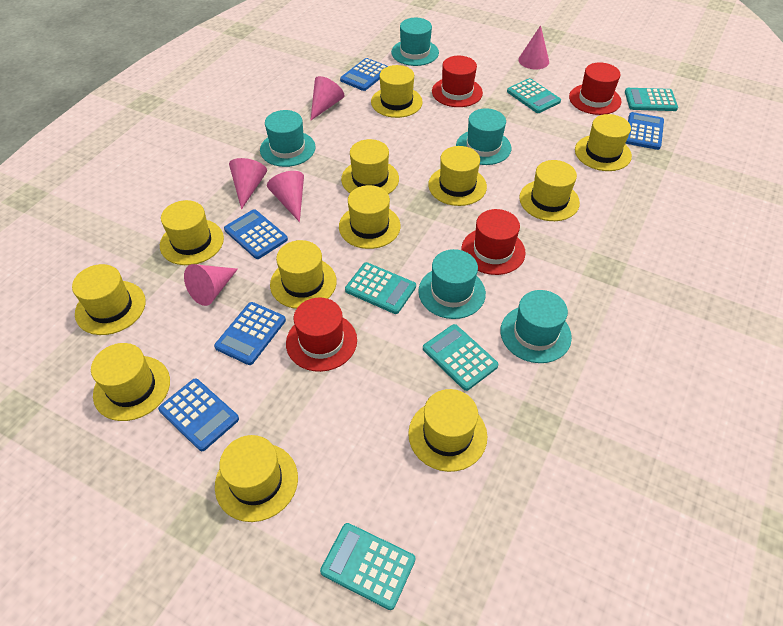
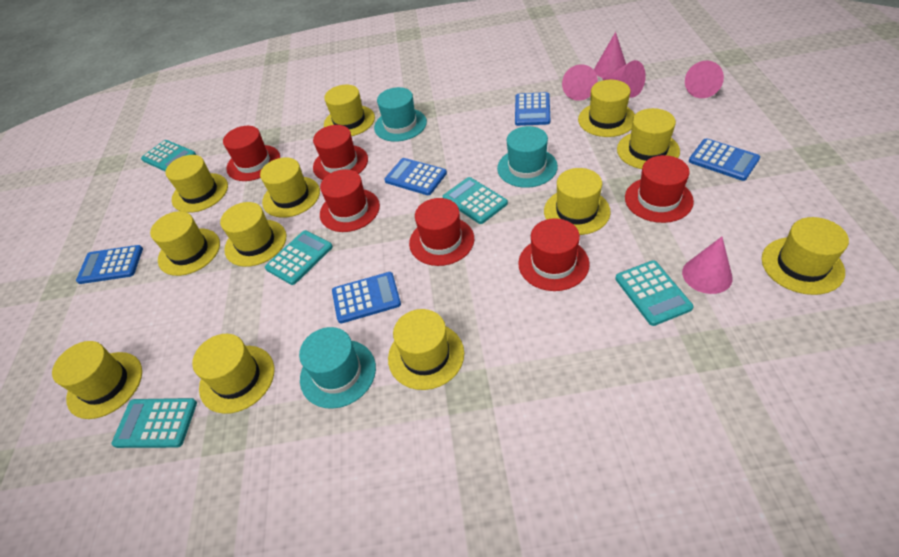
red hat: 4 -> 6
turquoise hat: 5 -> 3

